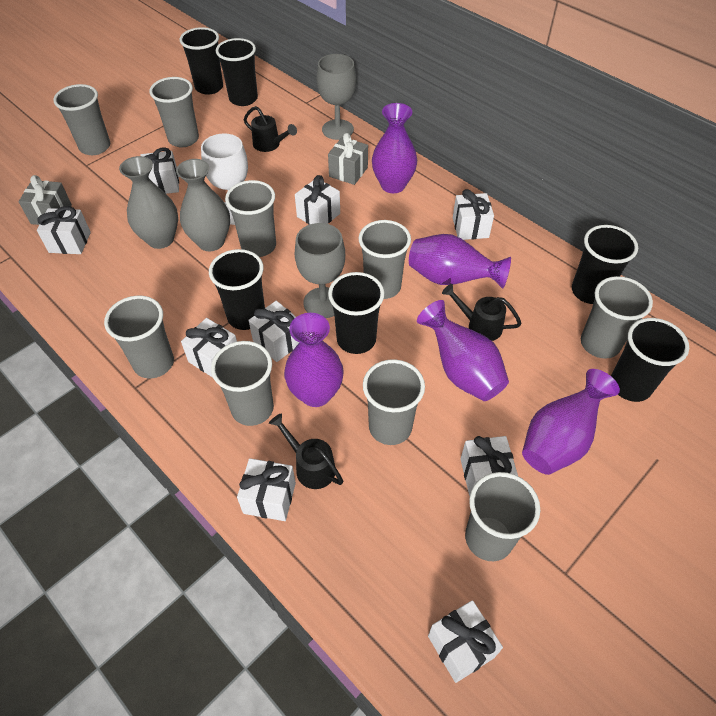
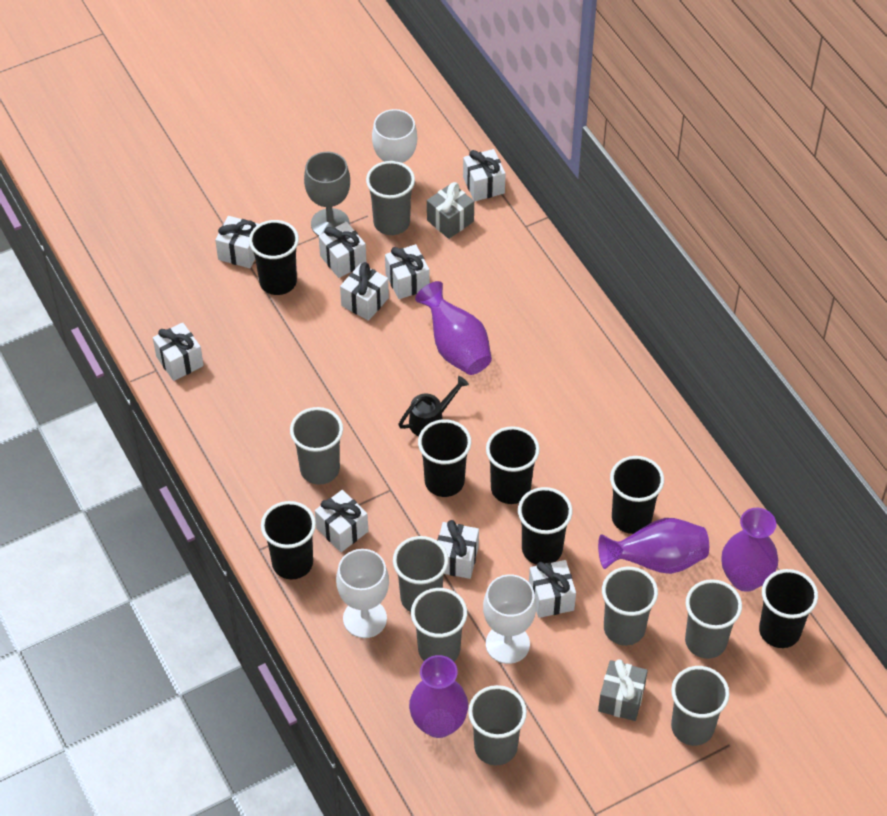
black cup: 6 -> 7
black watering can: 3 -> 1
grey cup: 9 -> 8
grey goblet: 2 -> 1
grey vase: 2 -> 0
purple vase: 5 -> 4
white goblet: 1 -> 3

